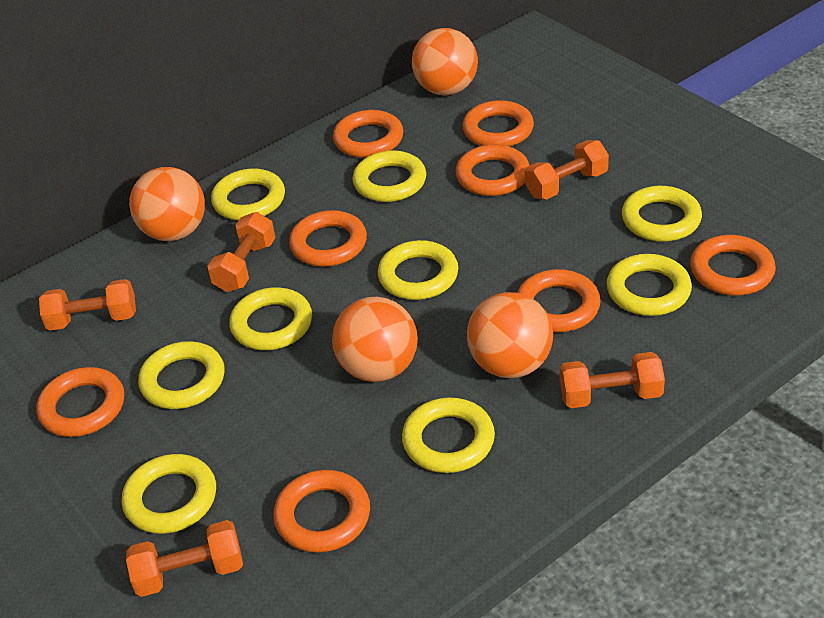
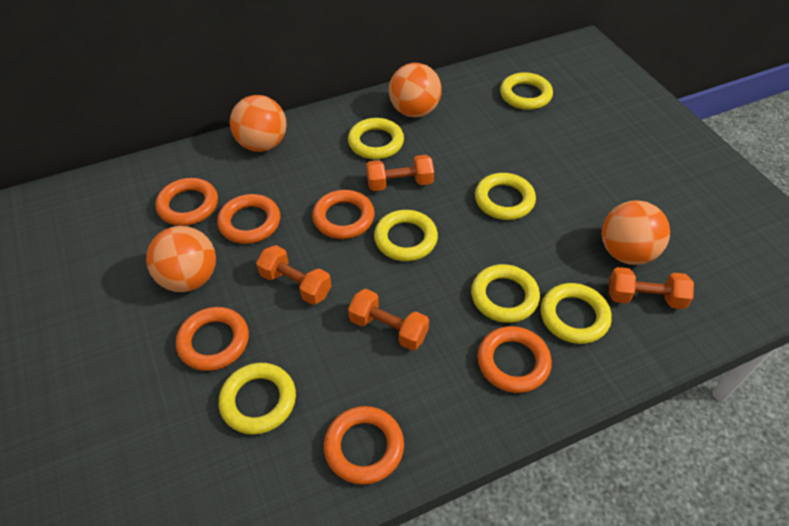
orange dumbbell: 5 -> 4
orange ring: 8 -> 6
yellow ring: 9 -> 7

